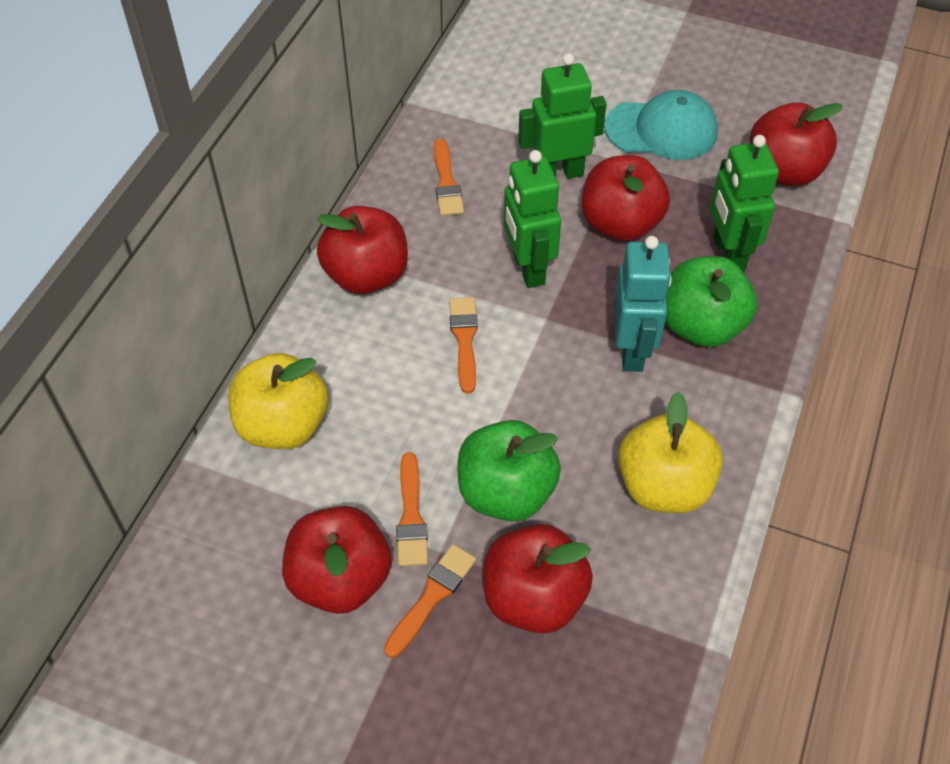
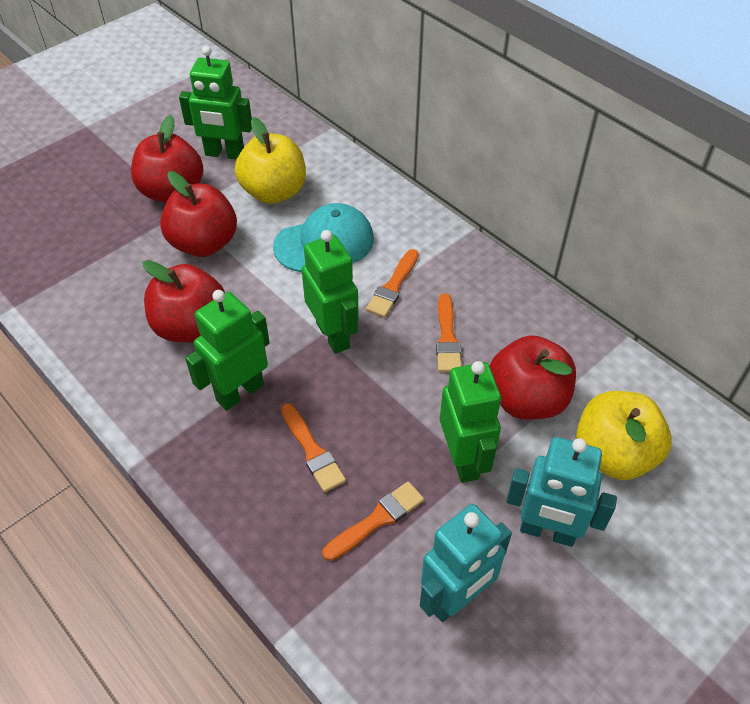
green apple: 2 -> 0
green robot: 3 -> 4
red apple: 5 -> 4
turquoise robot: 1 -> 2

